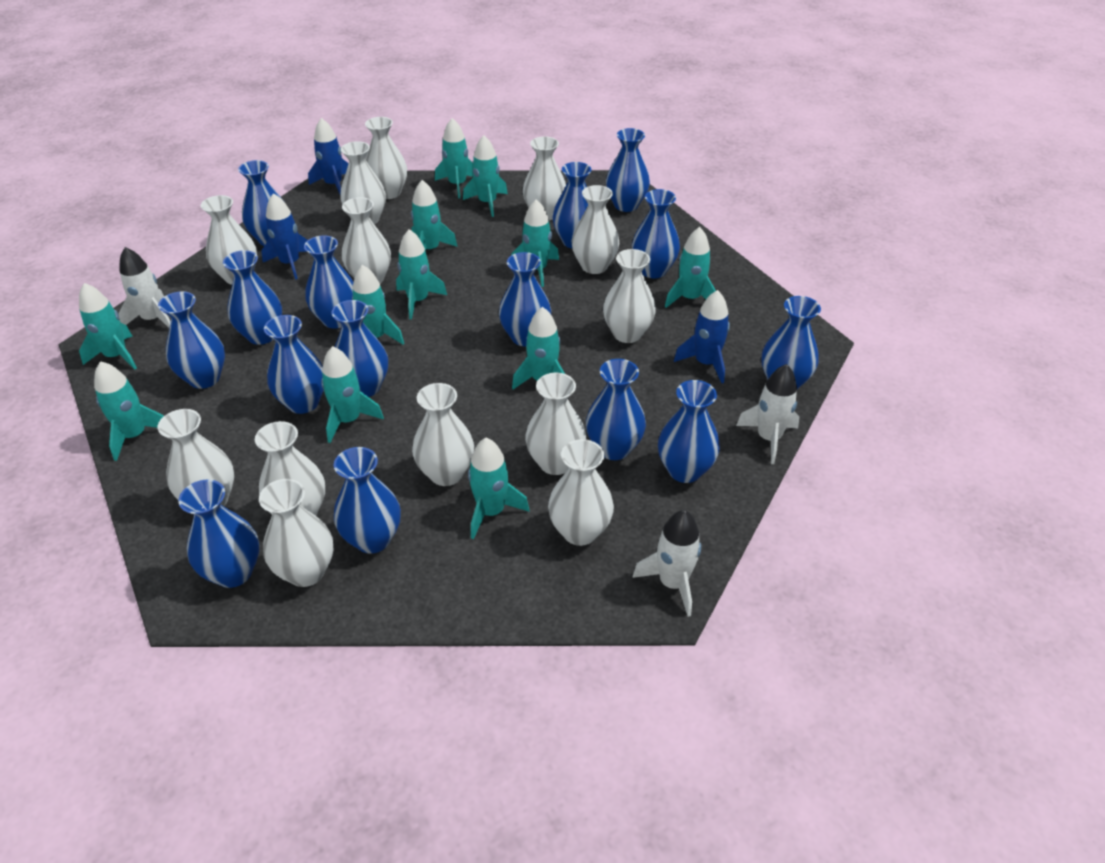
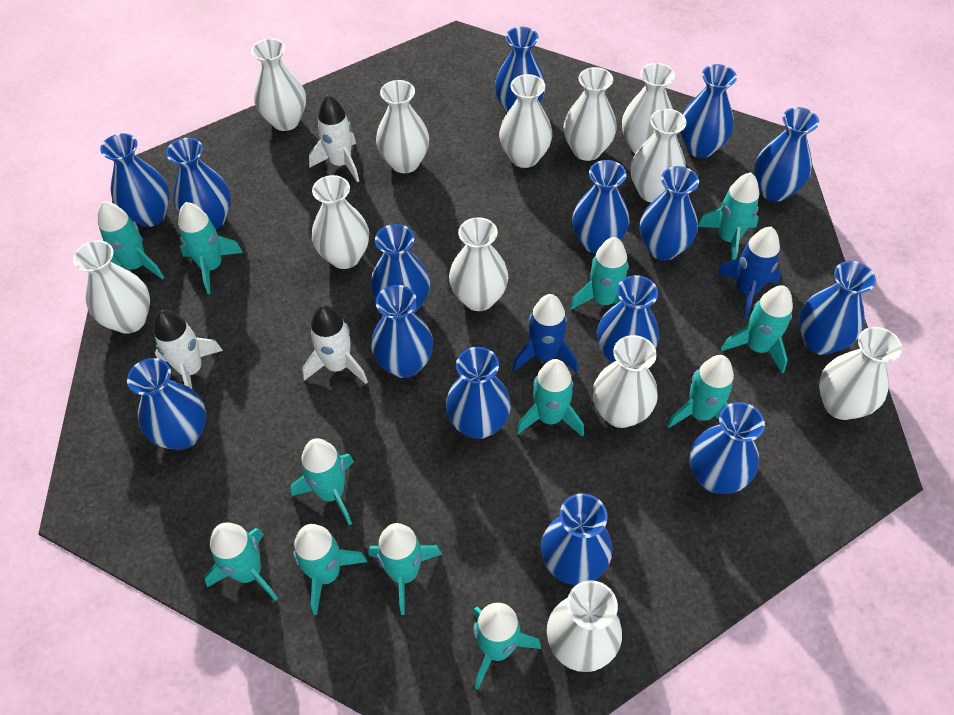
blue rocket: 3 -> 2
white vase: 13 -> 12

